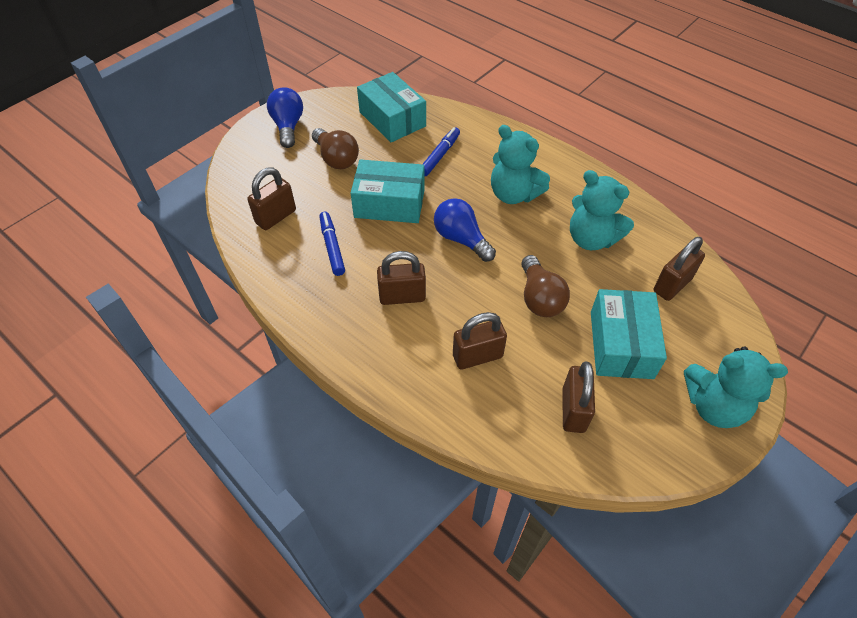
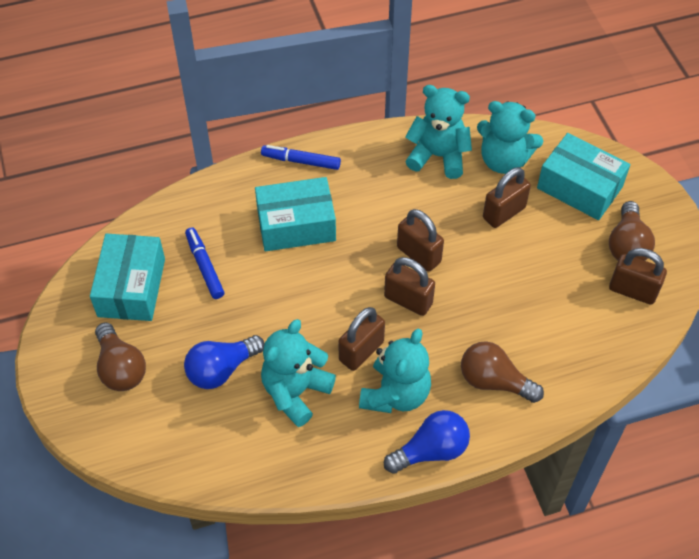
brown light bulb: 2 -> 3
turquoise teddy bear: 3 -> 4

